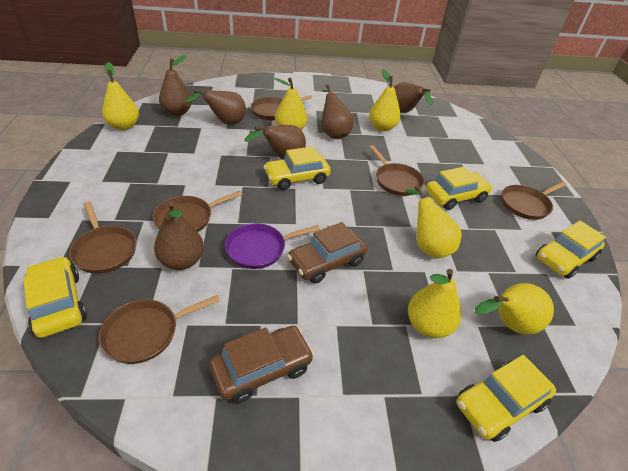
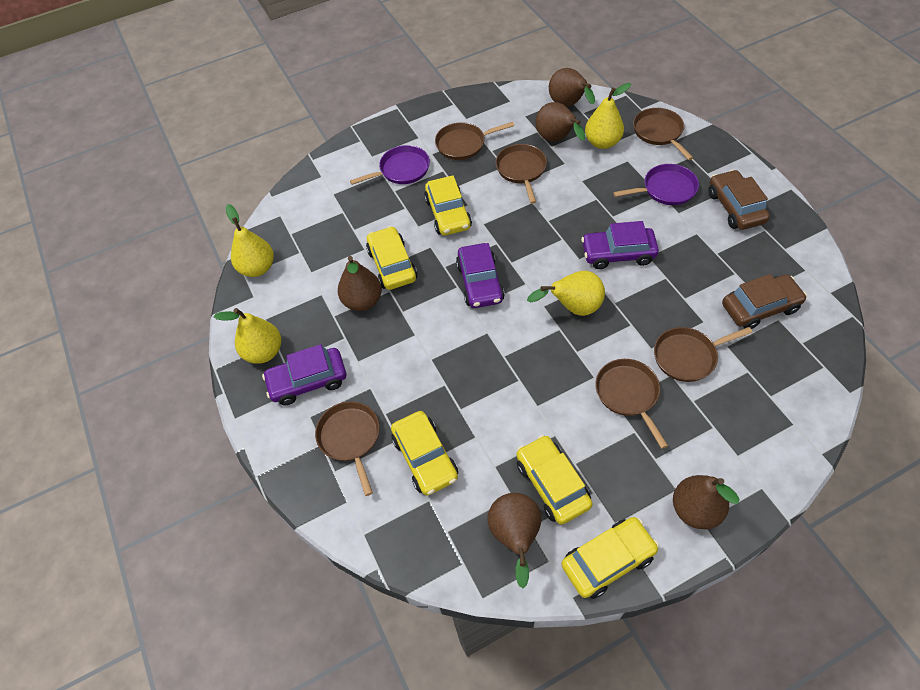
brown pear: 6 -> 5
purple car: 0 -> 3
purple pan: 1 -> 2
yellow pear: 6 -> 4

